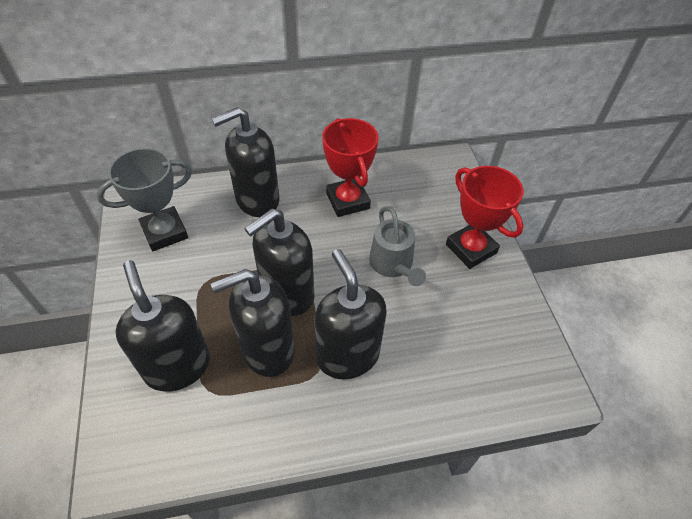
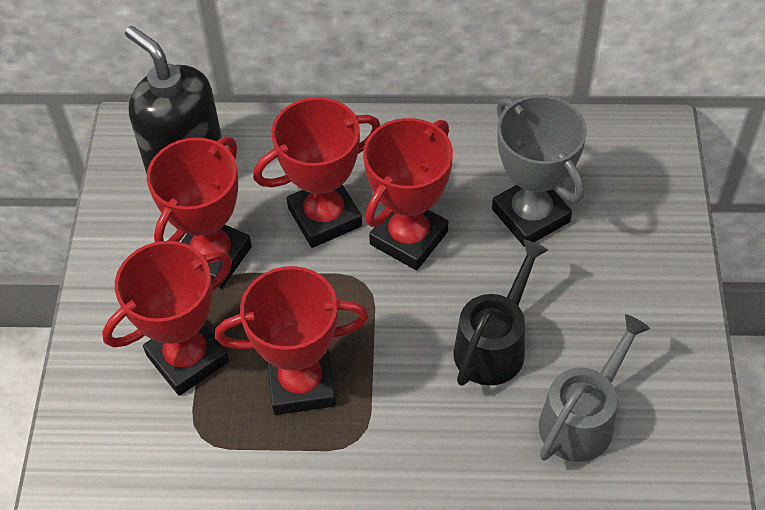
black soap dispenser: 5 -> 1
black watering can: 0 -> 1
red trophy: 2 -> 5

